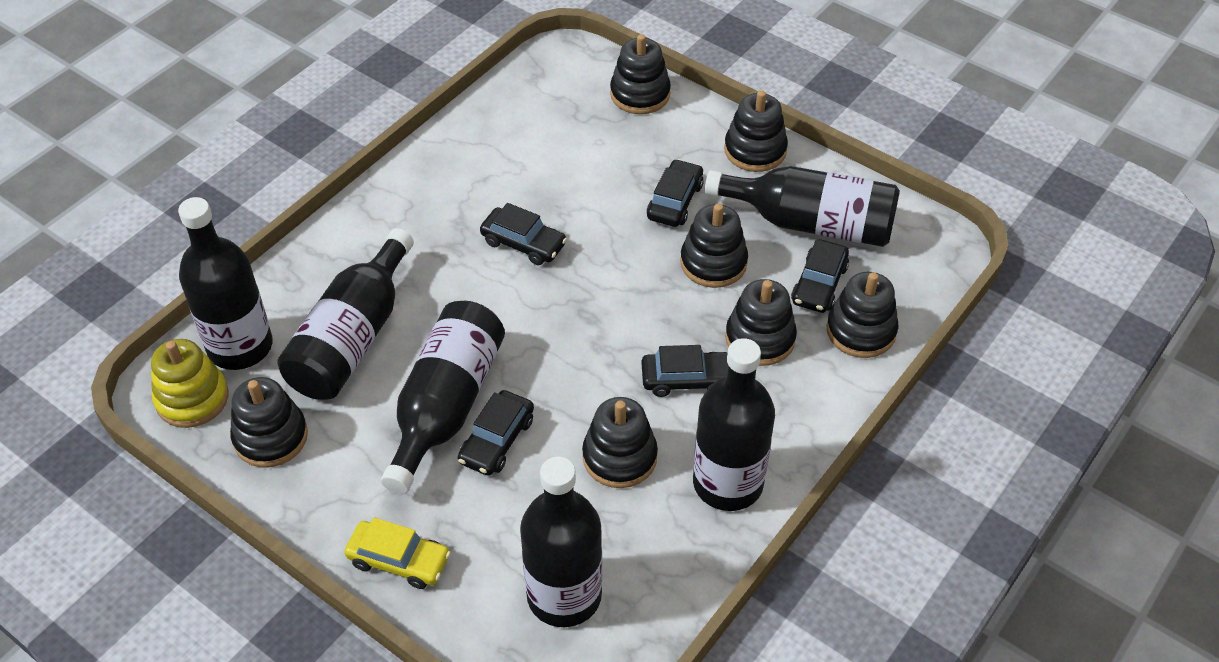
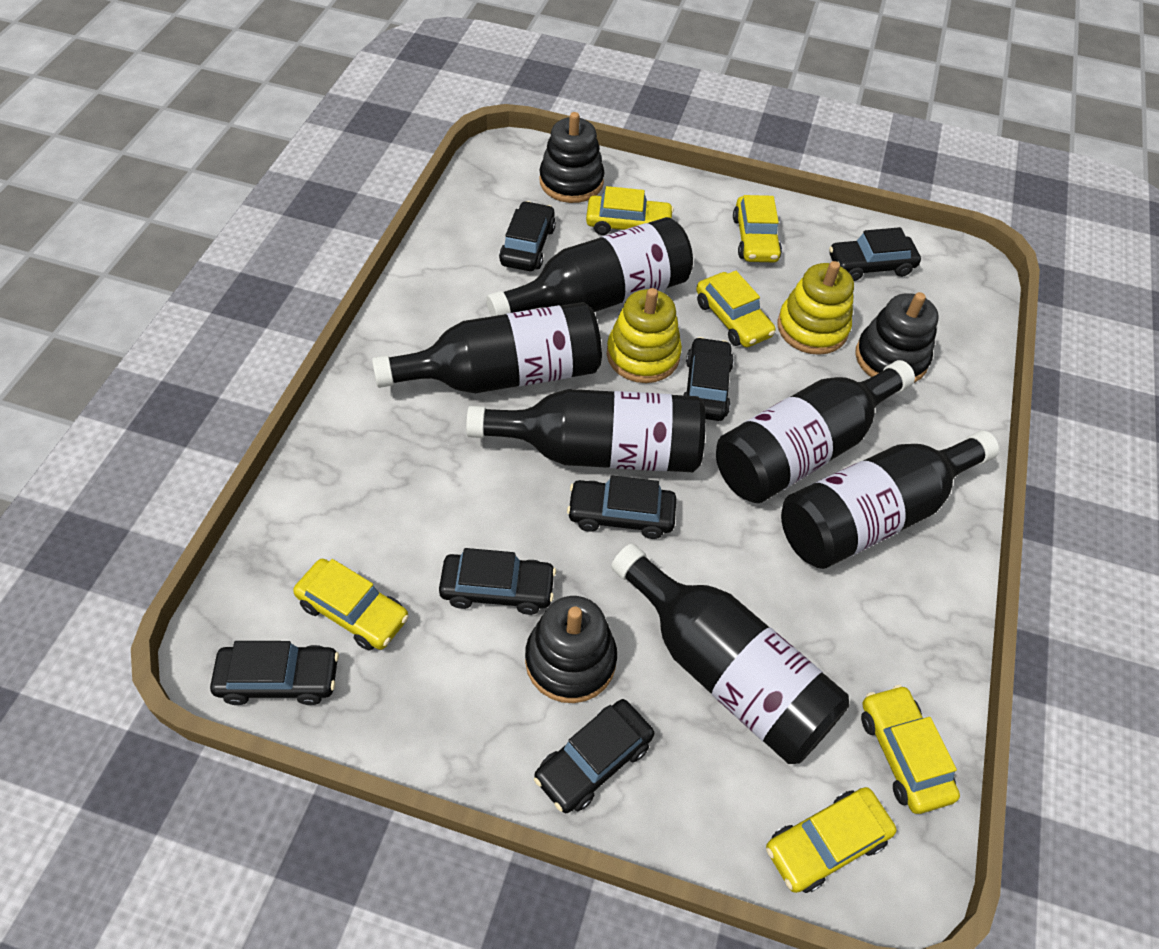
black car: 5 -> 7
black stacking toy: 7 -> 3
yellow car: 1 -> 6
yellow stacking toy: 1 -> 2

